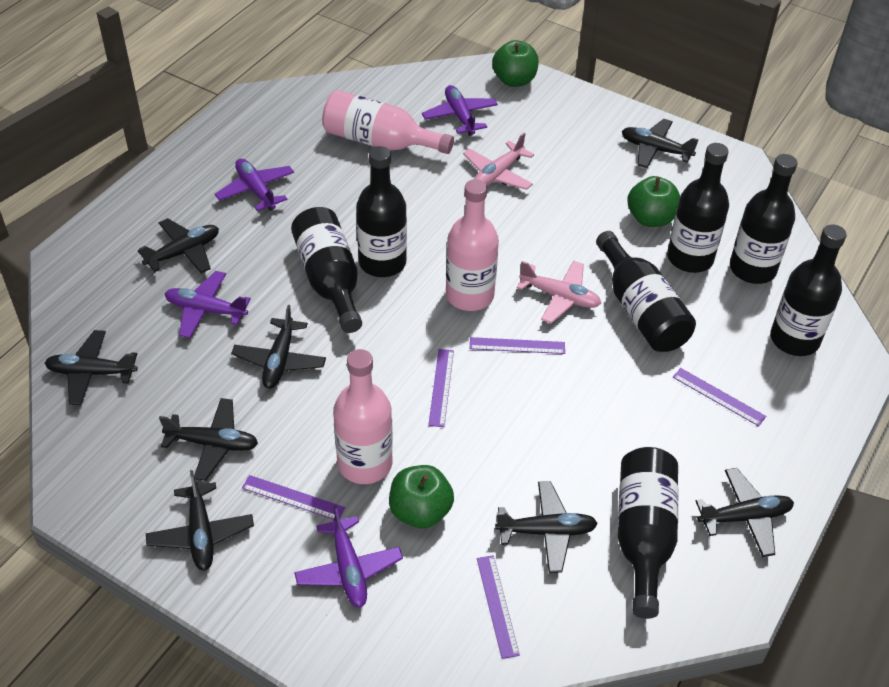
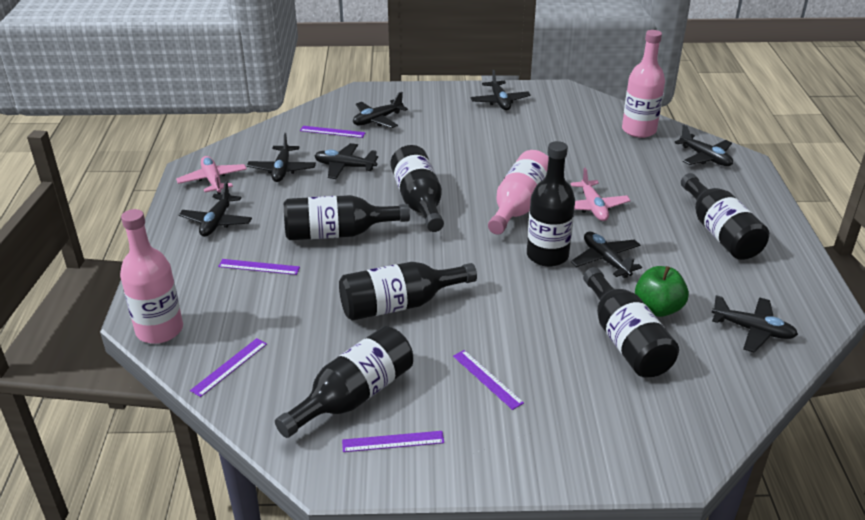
green apple: 3 -> 1
purple plane: 4 -> 0

